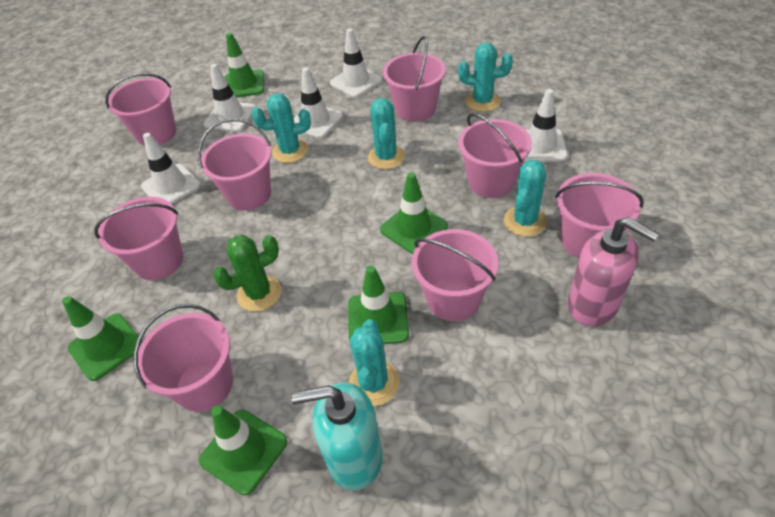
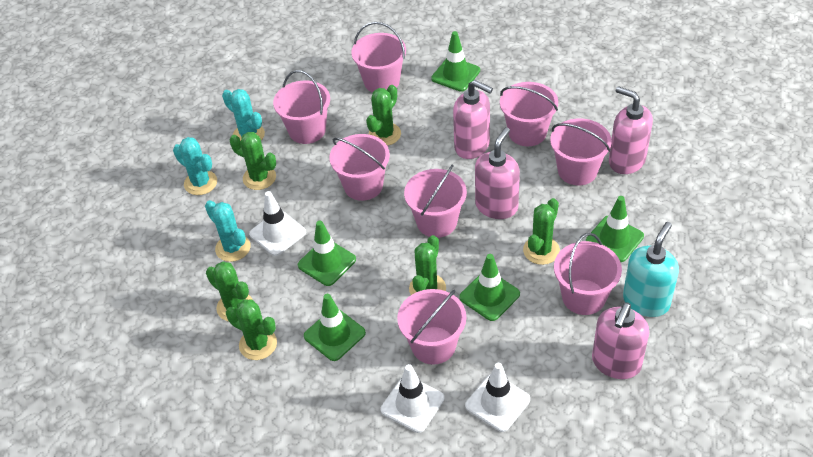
green cactus: 1 -> 6
pink soap dispenser: 1 -> 4
turquoise cactus: 5 -> 3
white traffic cone: 5 -> 3

